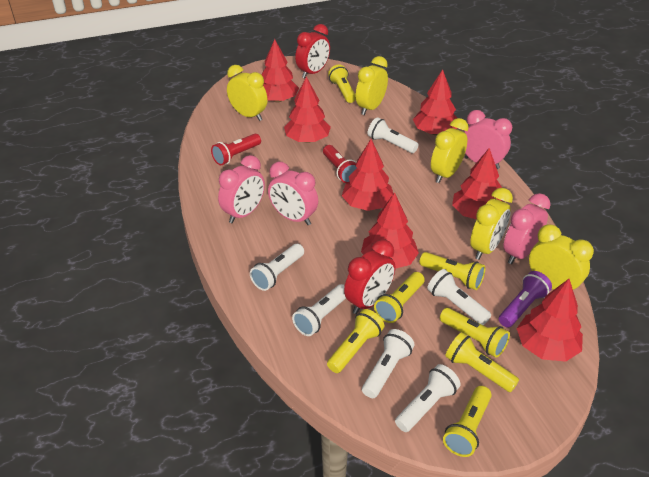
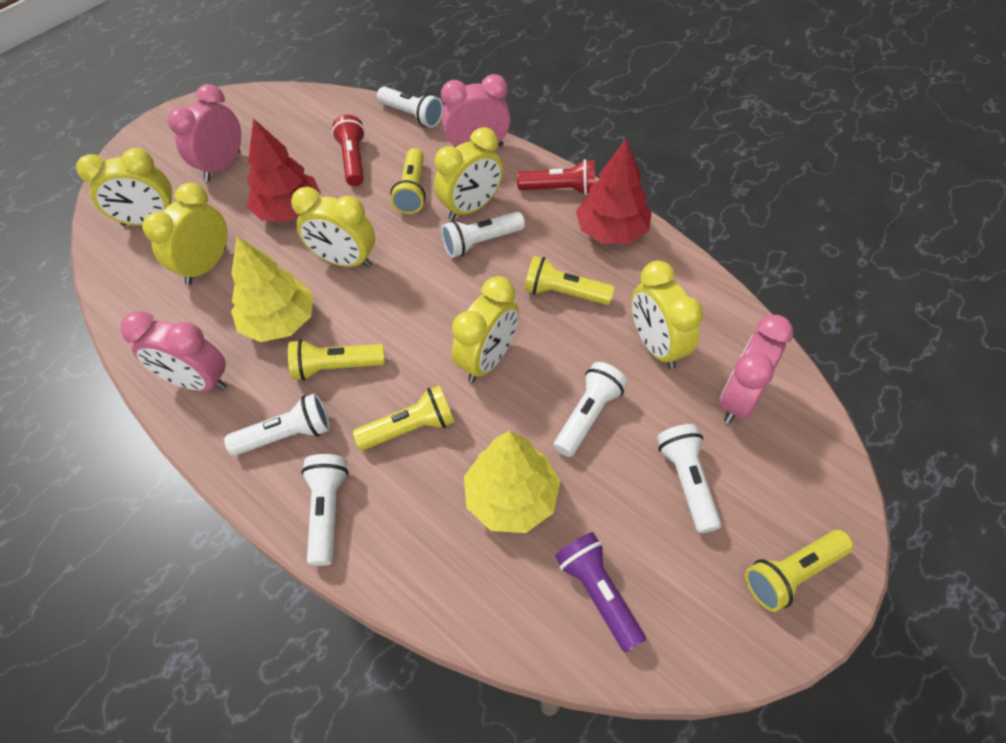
red clock: 2 -> 0
red tree: 7 -> 2
yellow clock: 5 -> 6
yellow flashlight: 7 -> 5
yellow tree: 0 -> 2

